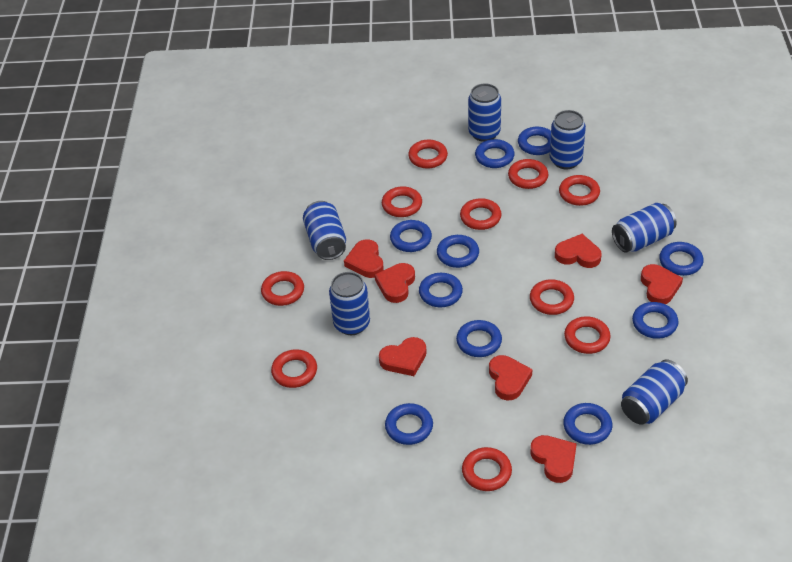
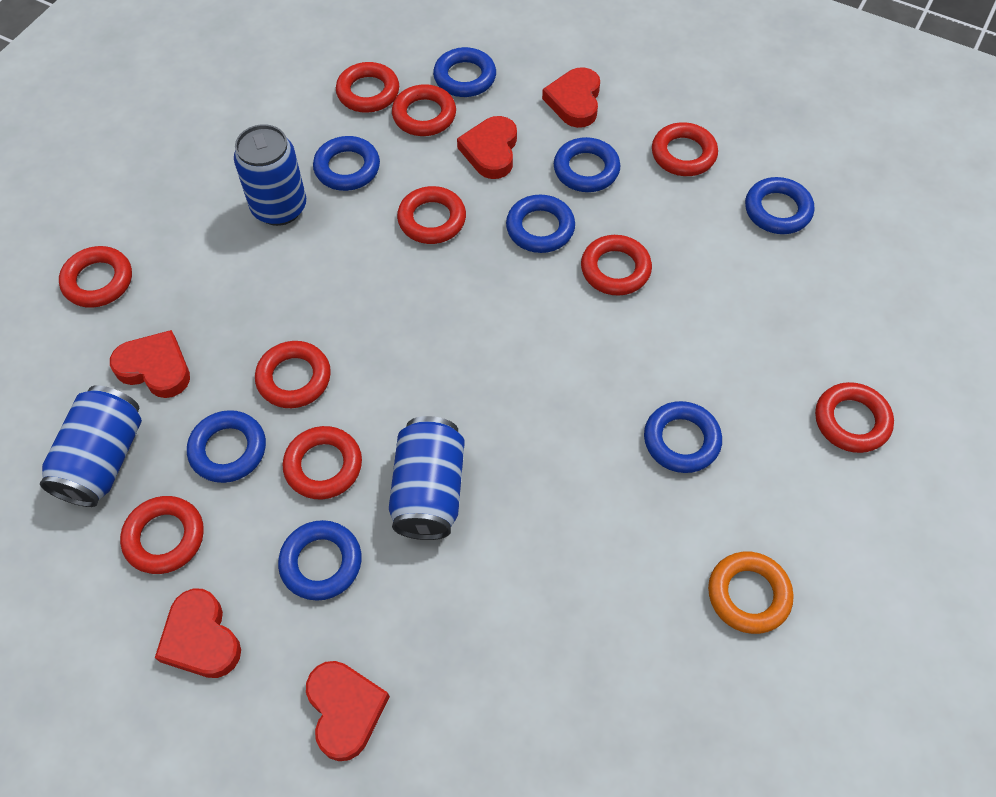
blue can: 6 -> 3
blue ring: 10 -> 8
orange ring: 0 -> 1
red heart: 7 -> 5

